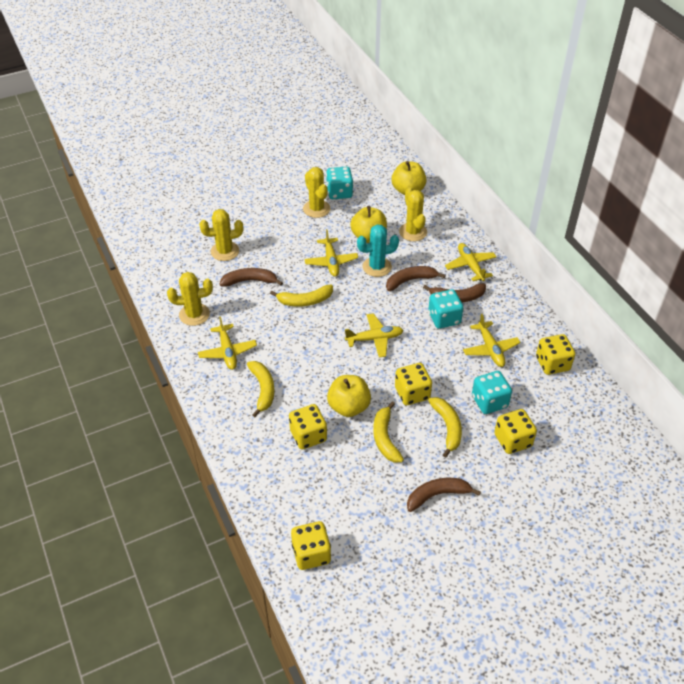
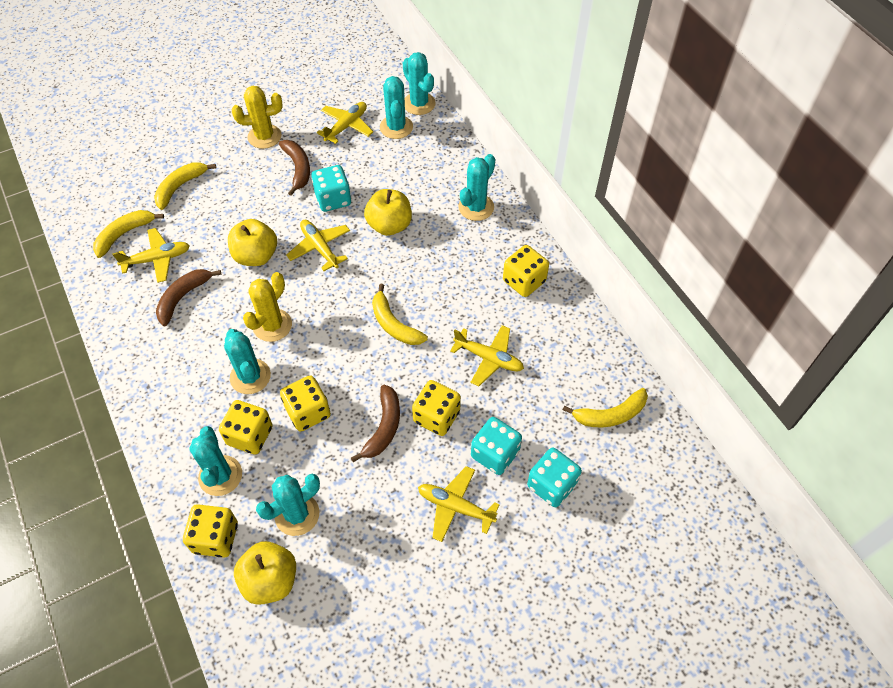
brown banana: 4 -> 3
turquoise cactus: 1 -> 6
yellow cactus: 4 -> 2

